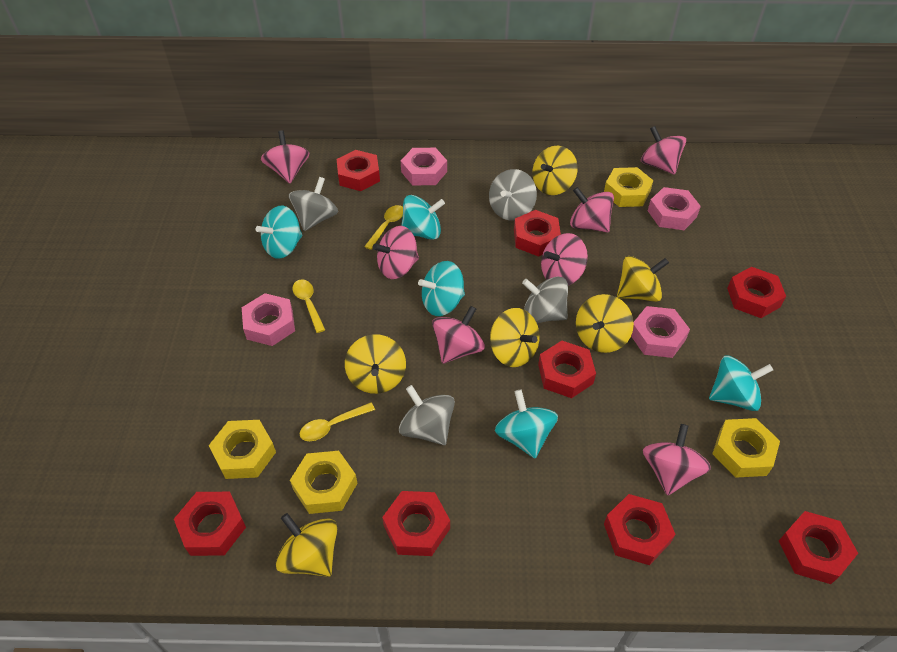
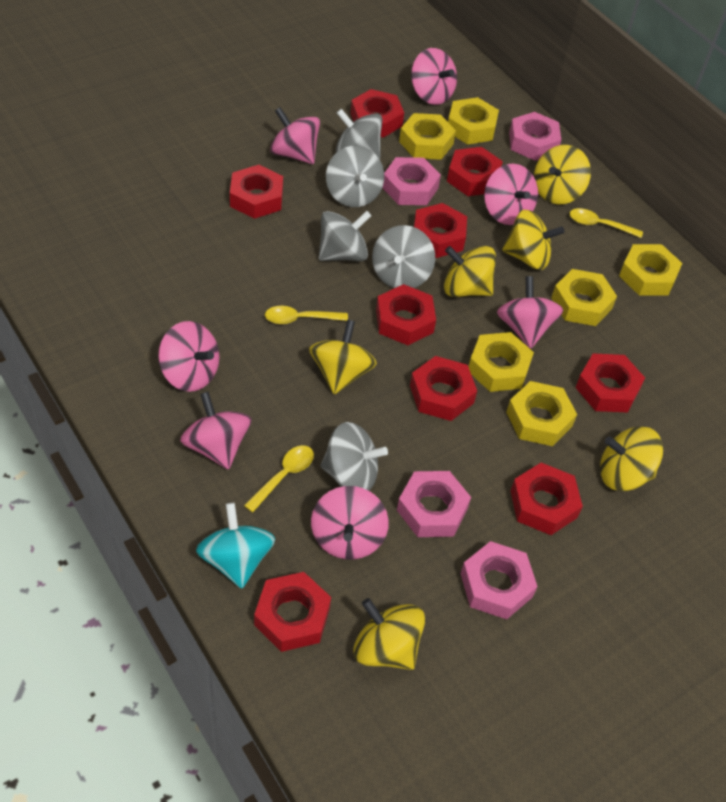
grey spinning top: 4 -> 5
red nut: 8 -> 9
turquoise spinning top: 5 -> 1
yellow nut: 4 -> 6

